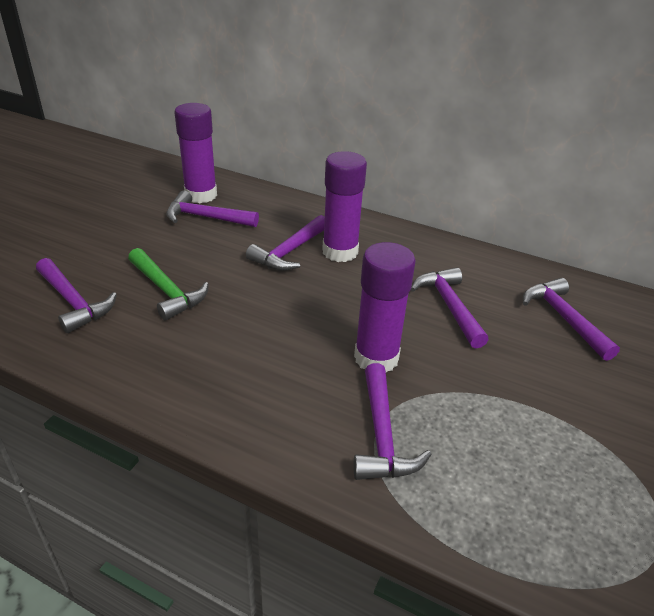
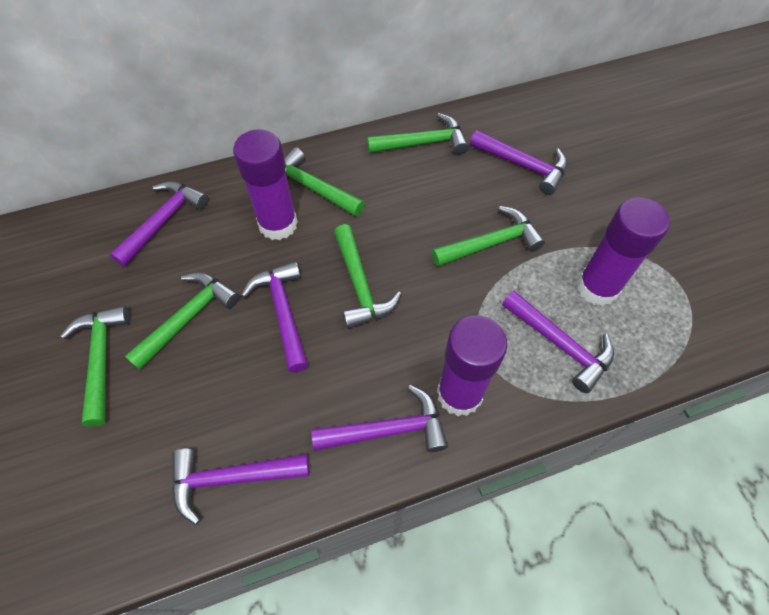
green hammer: 1 -> 6

